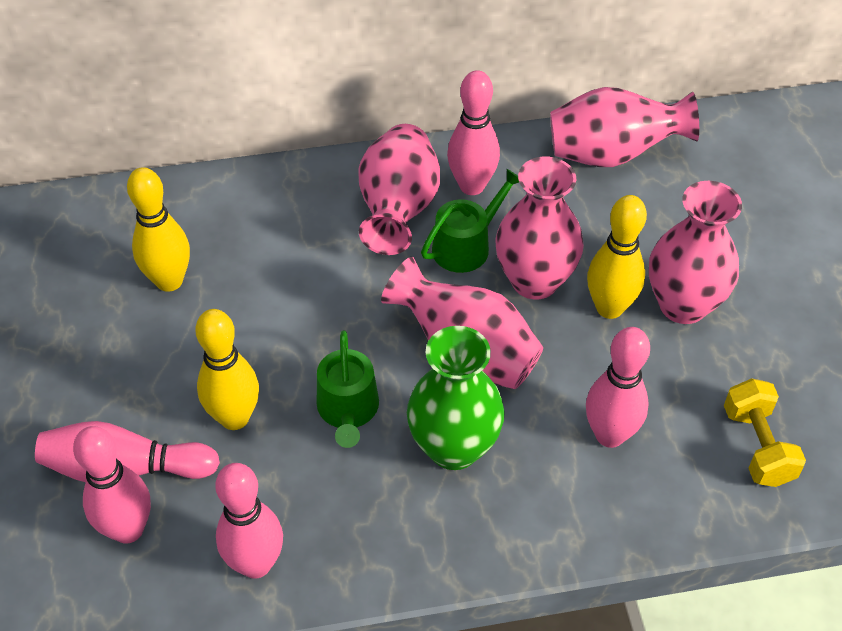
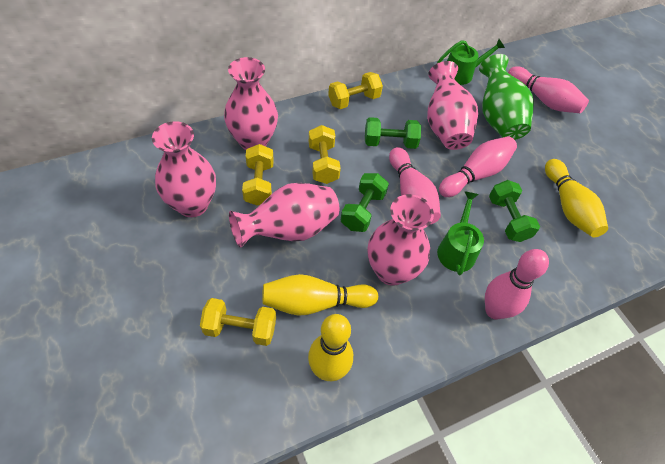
green dumbbell: 0 -> 3
pink bowling pin: 5 -> 4
yellow dumbbell: 1 -> 4

